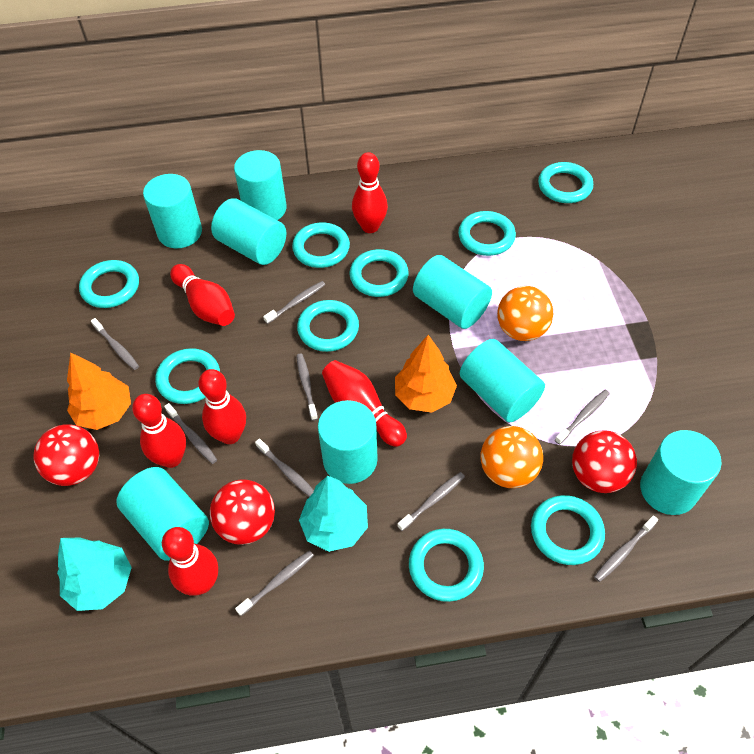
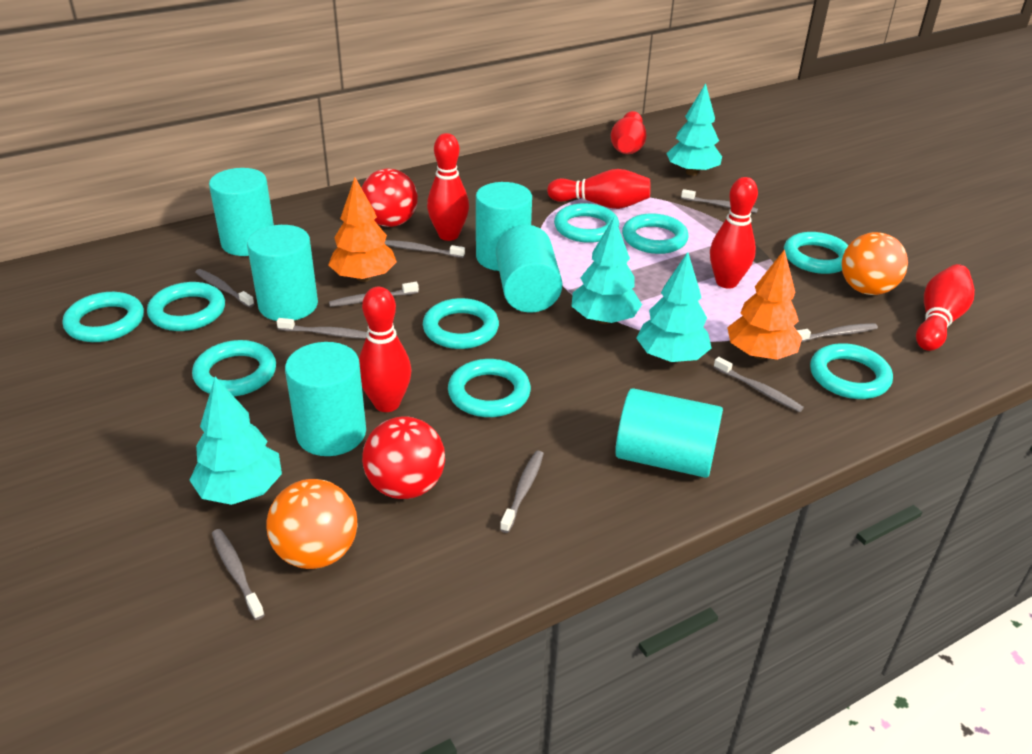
red ball: 3 -> 2
turquoise cylinder: 8 -> 6
turquoise tree: 2 -> 4

